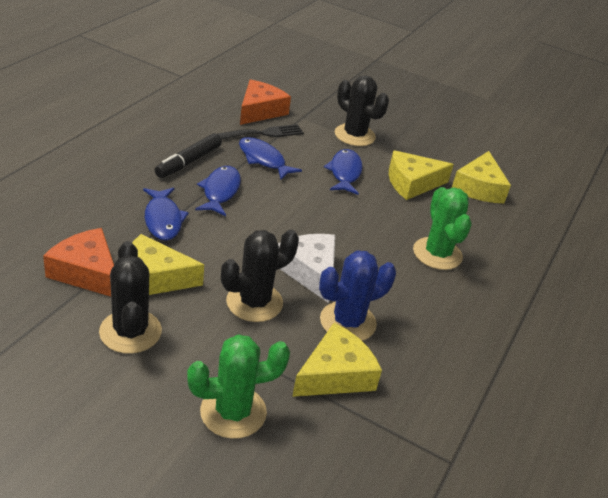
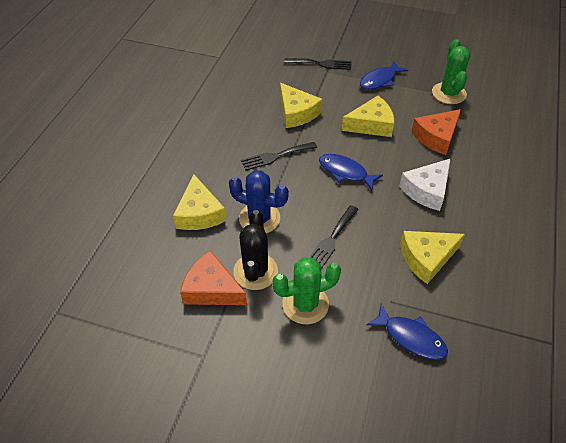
black cactus: 3 -> 1
black fork: 1 -> 3
black marker: 1 -> 0
blue fish: 4 -> 3

